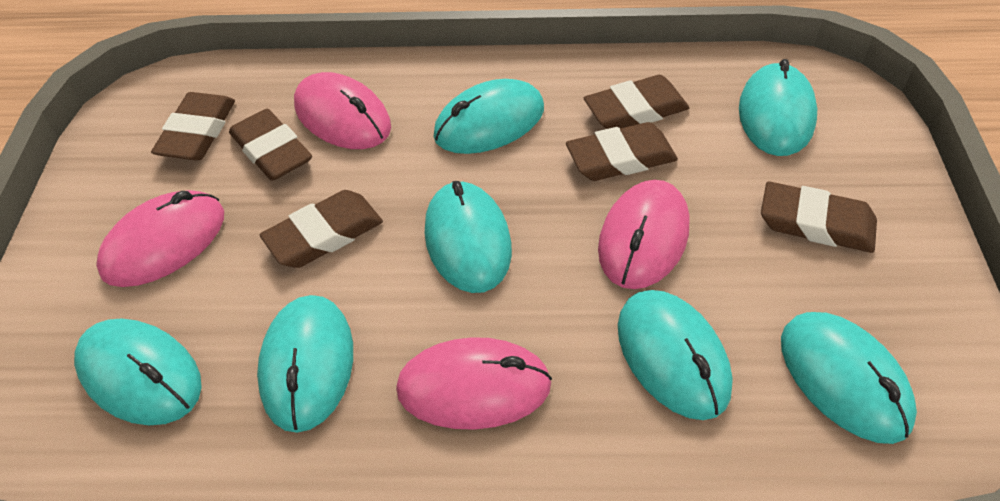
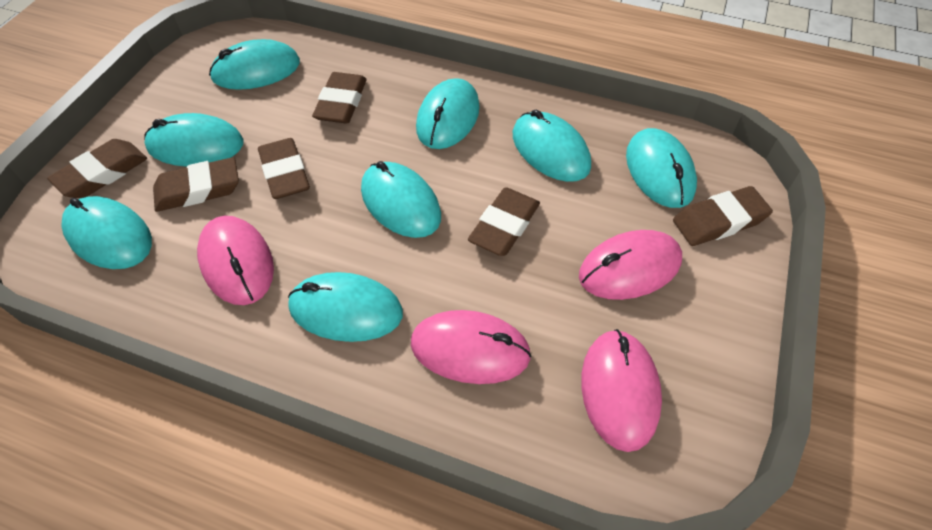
turquoise mouse: 7 -> 8

